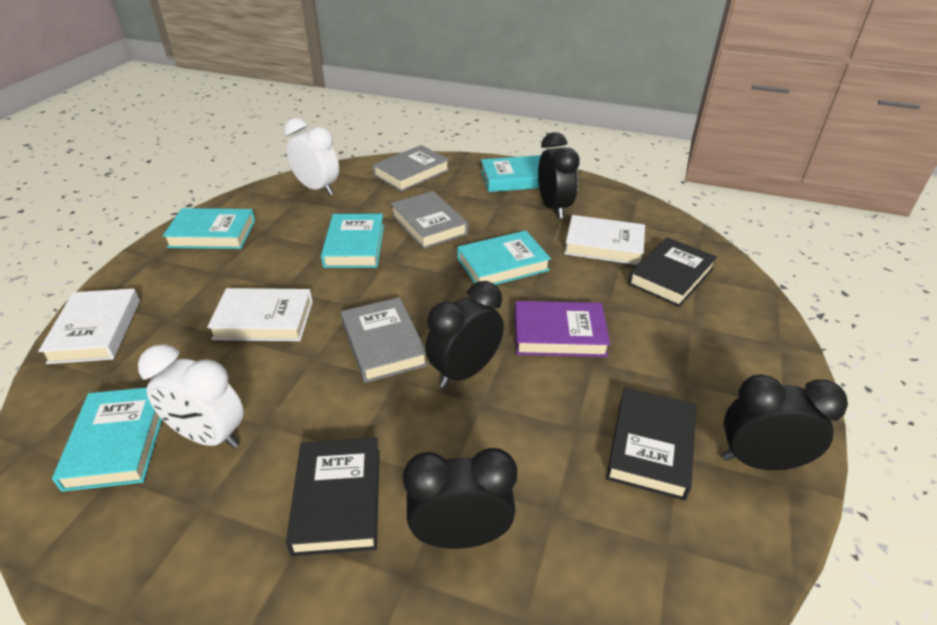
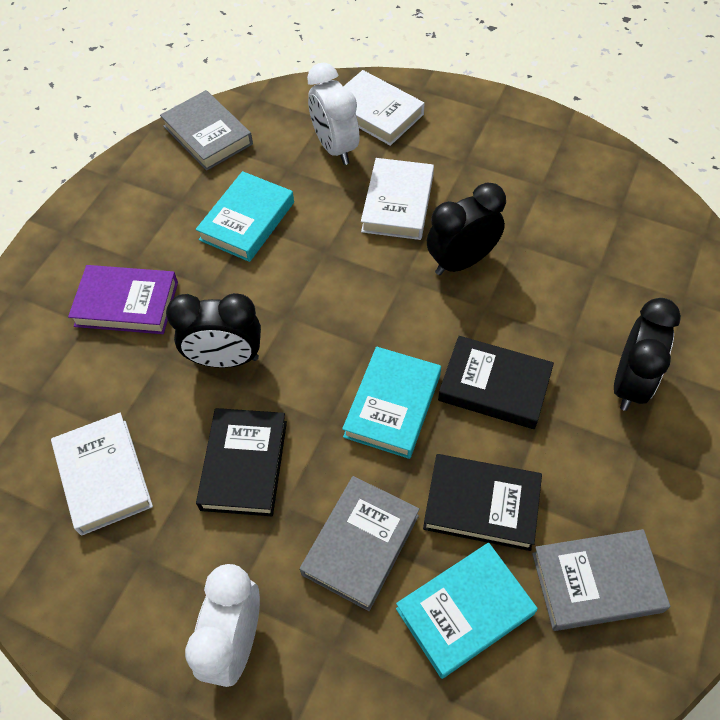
black clock: 4 -> 3
turquoise book: 5 -> 3

